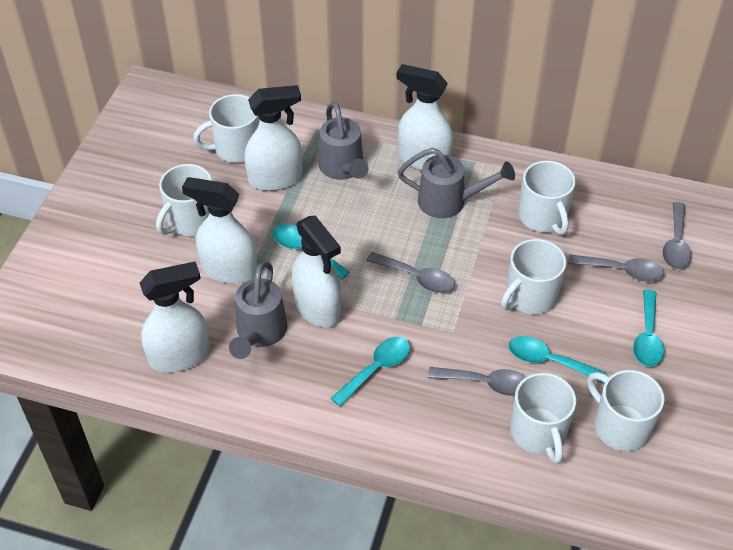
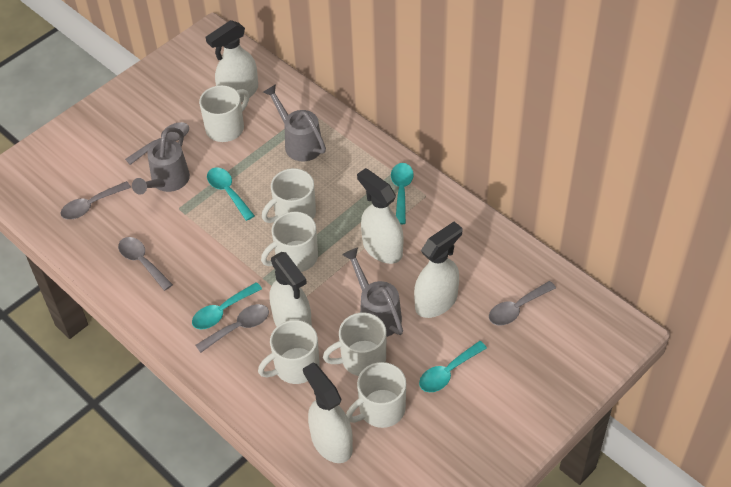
grey spoon: 4 -> 5

